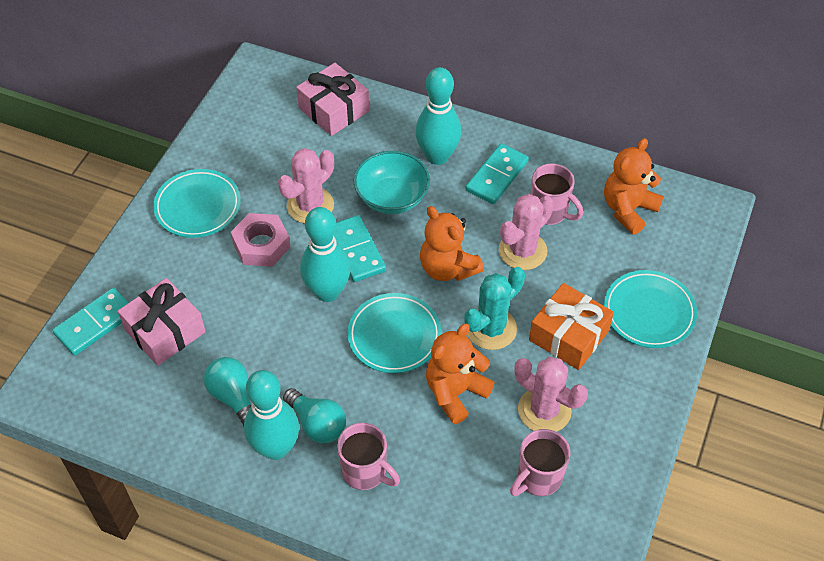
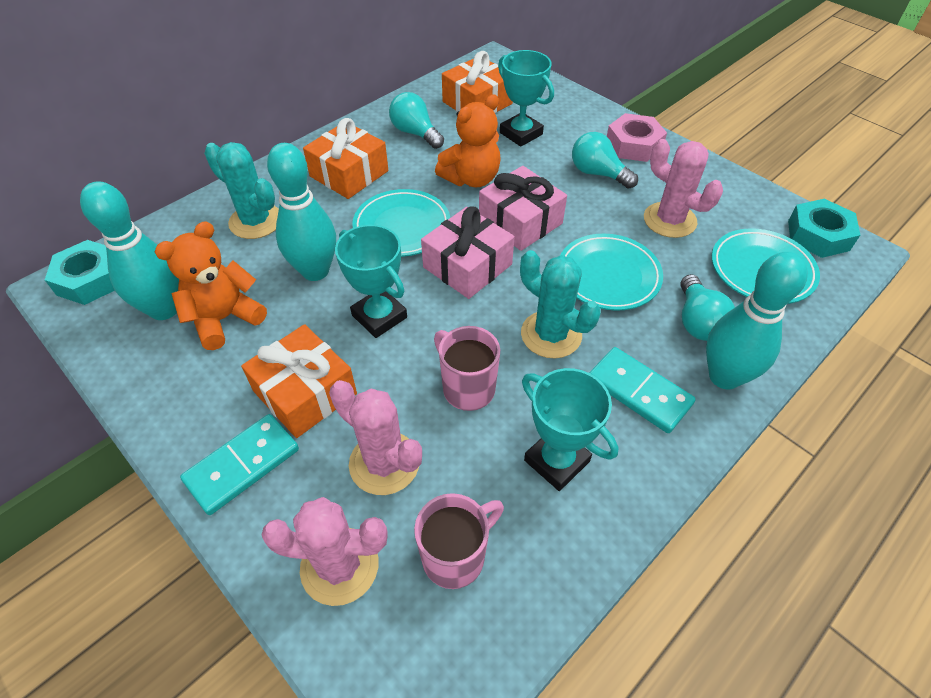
orange gift: 1 -> 3
orange teddy bear: 3 -> 2
pink mug: 3 -> 2
turquoise bowl: 1 -> 0
turquoise cactus: 1 -> 2
turquoise domino: 3 -> 2
turquoise light bulb: 2 -> 3
turquoise nut: 0 -> 2
turquoise trophy: 0 -> 3

